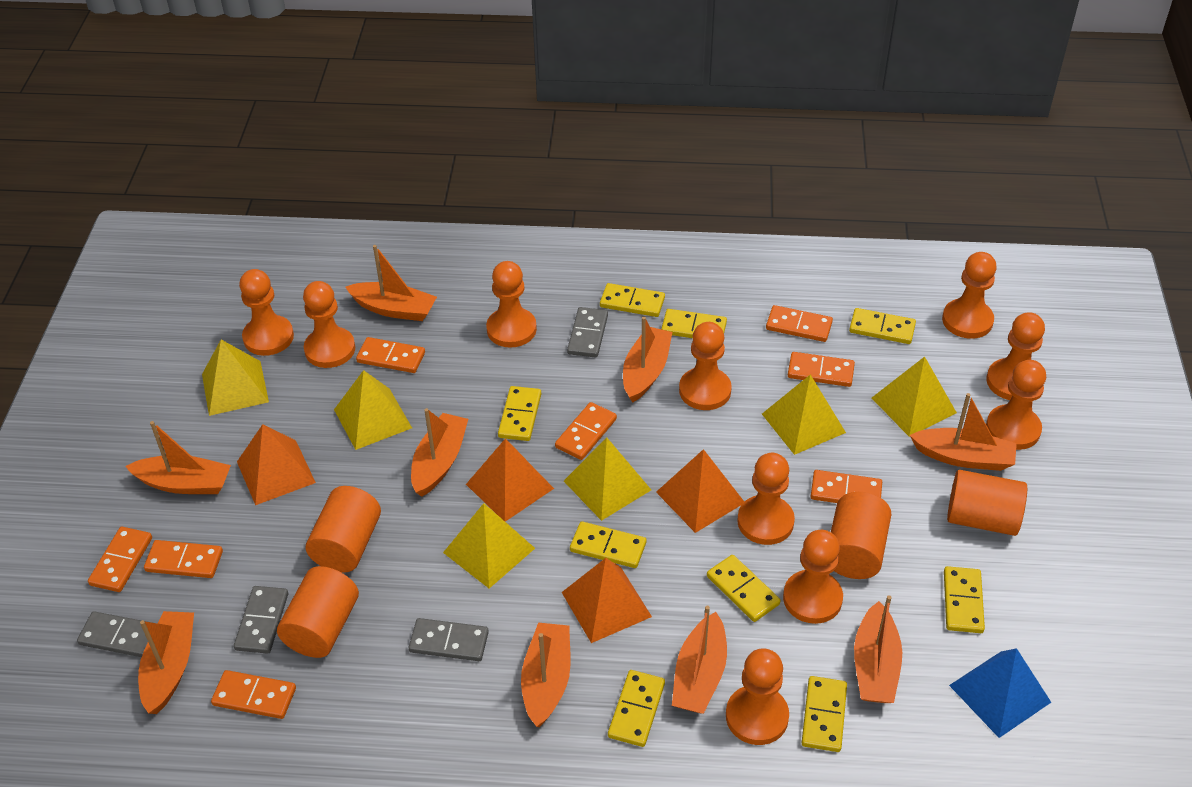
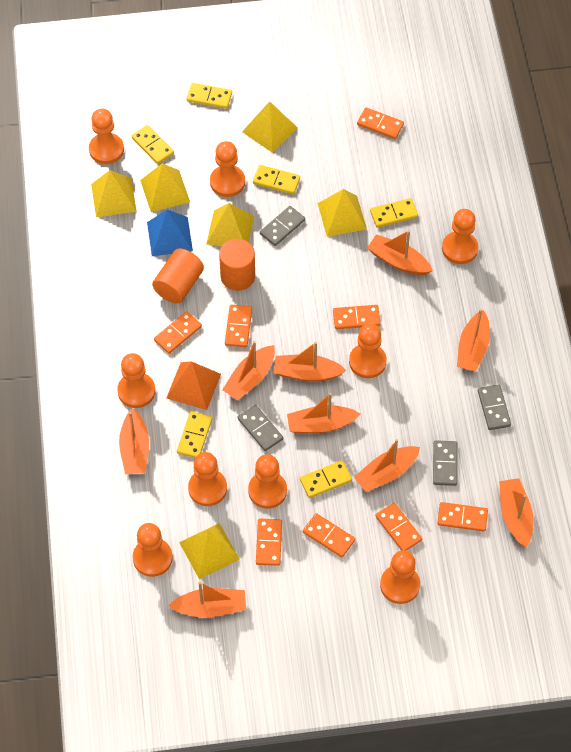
orange cylinder: 4 -> 2
orange pawn: 10 -> 9
orange pyramid: 4 -> 1
yellow domino: 9 -> 6

